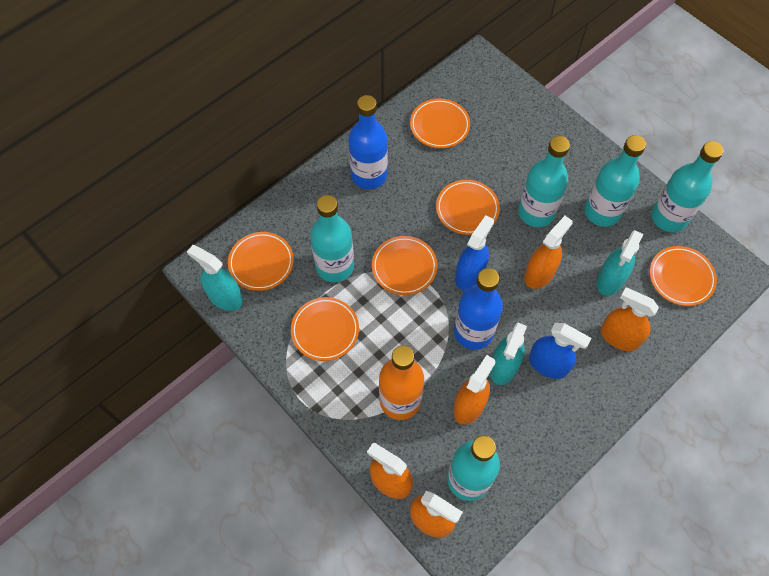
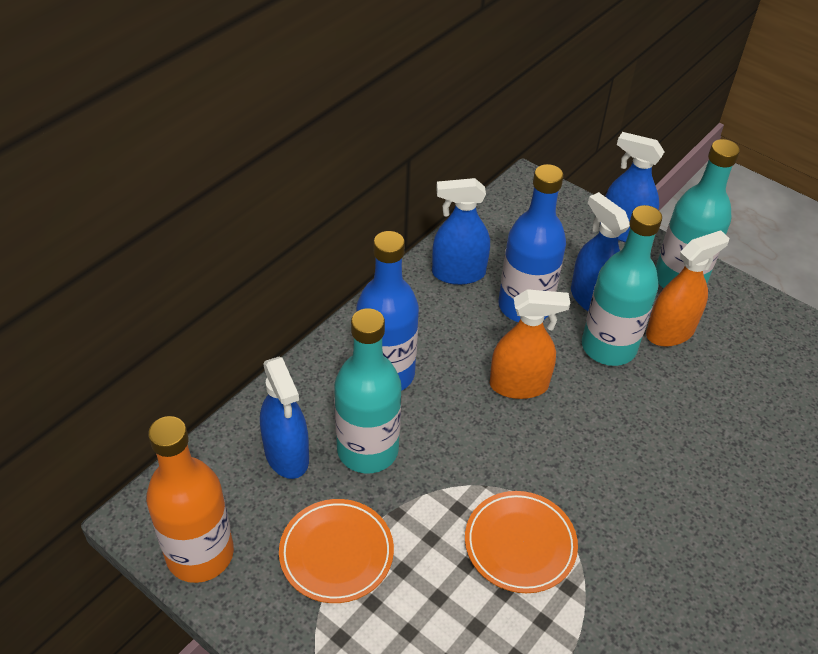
blue spray bottle: 2 -> 4
orange plate: 6 -> 2
orange spray bottle: 5 -> 2
turquoise bottle: 5 -> 3
turquoise spray bottle: 3 -> 0

